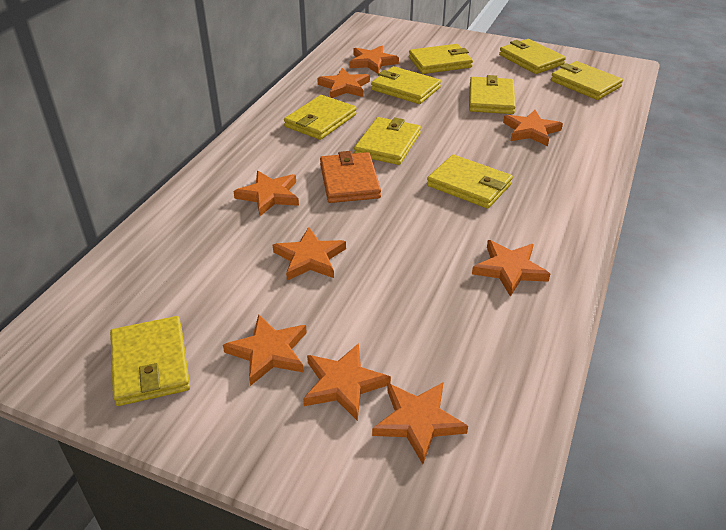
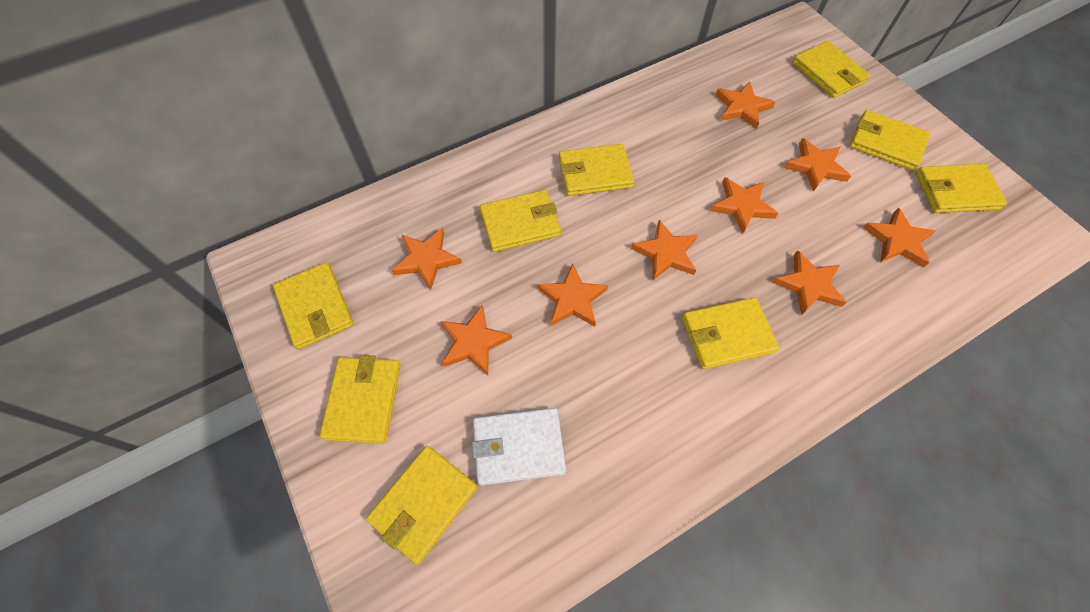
orange wallet: 1 -> 0
white wallet: 0 -> 1

